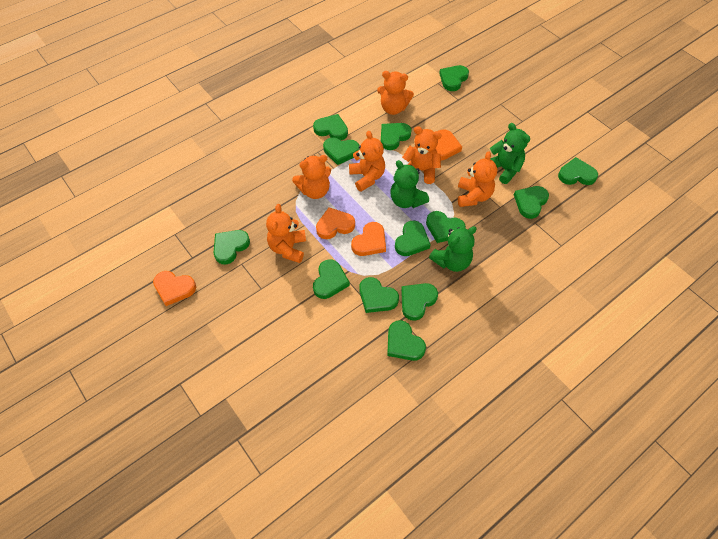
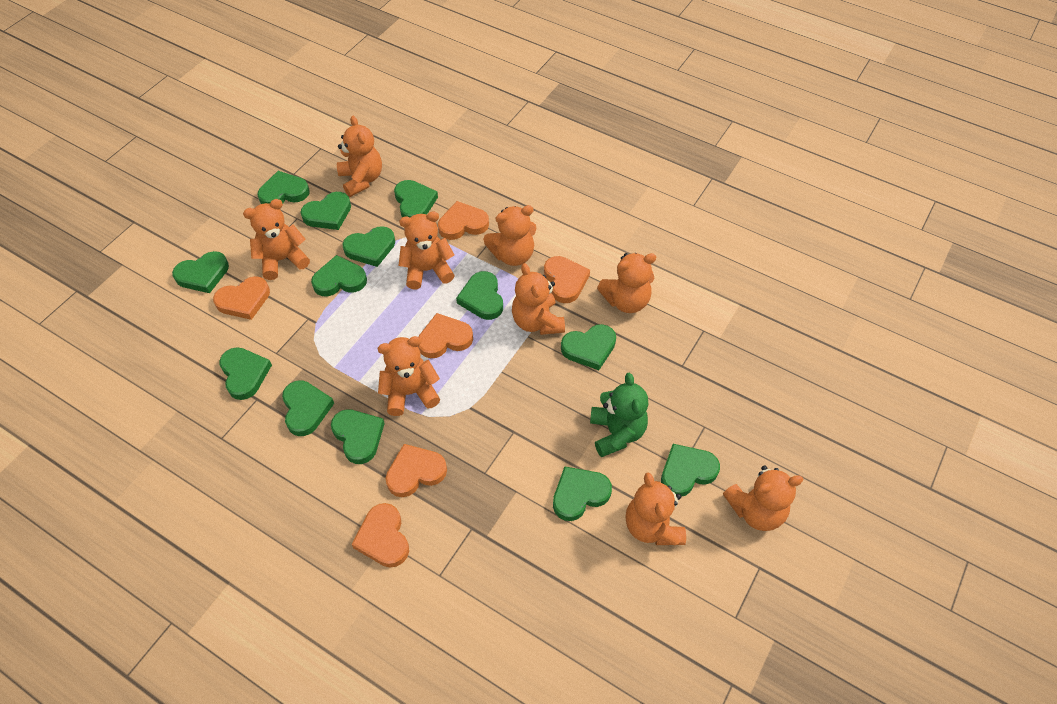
green teddy bear: 3 -> 1
orange heart: 4 -> 6
orange teddy bear: 6 -> 9

